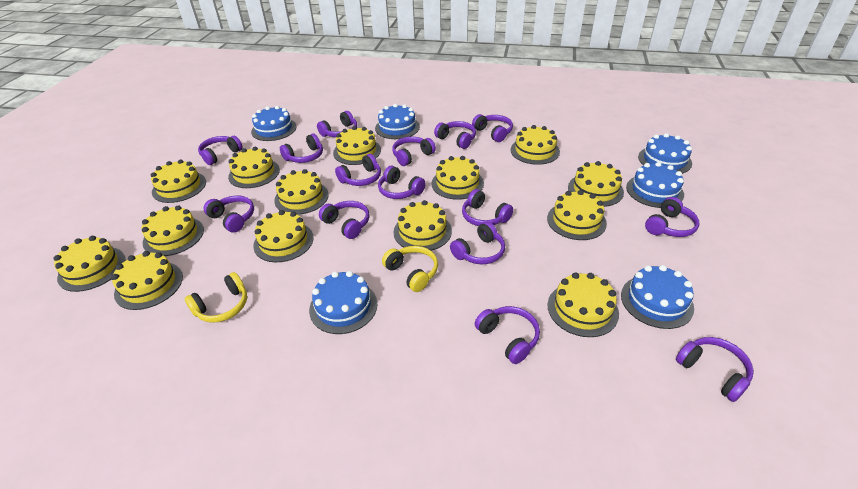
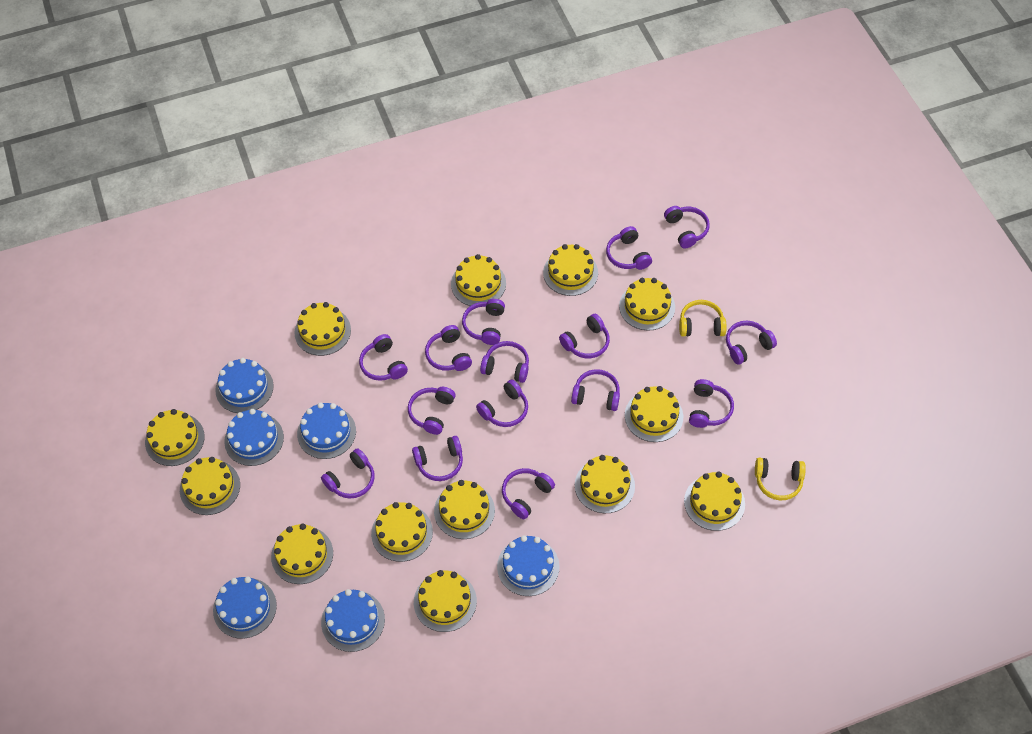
yellow cake: 14 -> 13

